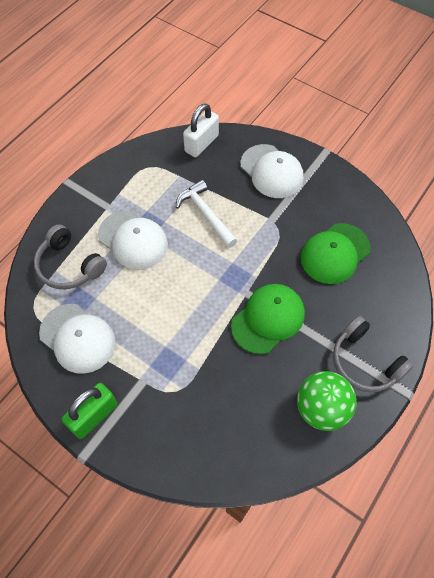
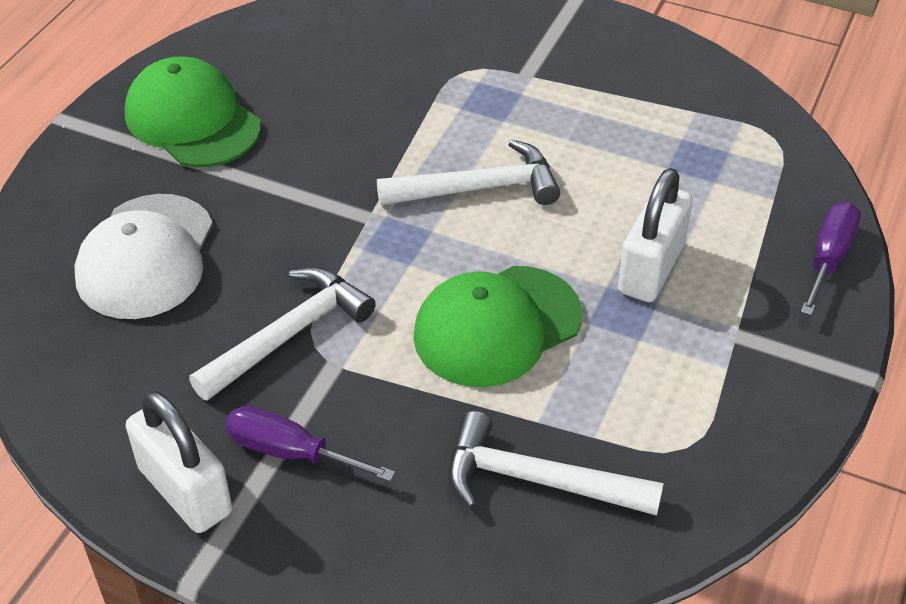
green ball: 1 -> 0
green padlock: 1 -> 0
grey headphones: 2 -> 0
purple screwdriver: 0 -> 2
white cap: 3 -> 1
white hammer: 1 -> 3
white padlock: 1 -> 2

